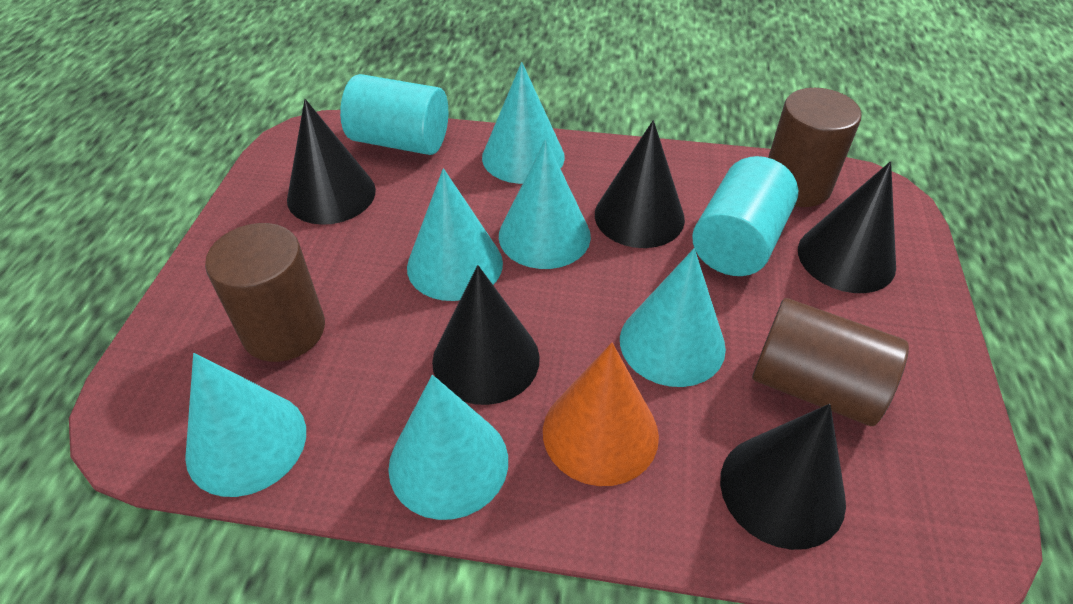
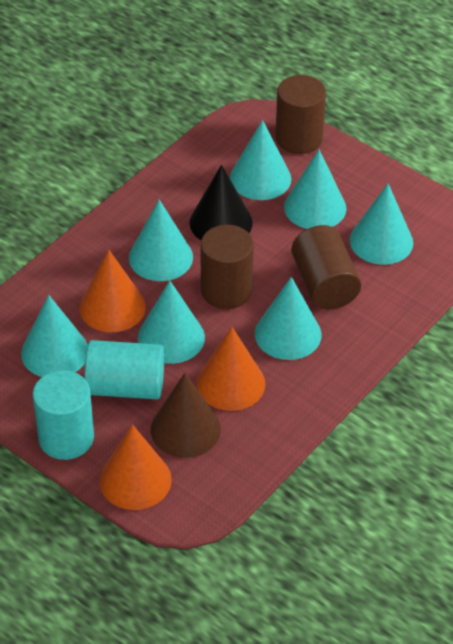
black cone: 5 -> 1
brown cone: 0 -> 1
orange cone: 1 -> 3
turquoise cone: 6 -> 7

